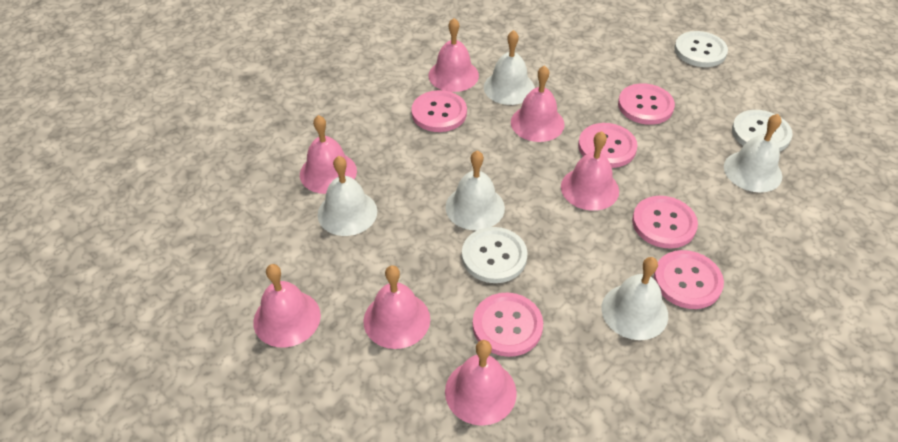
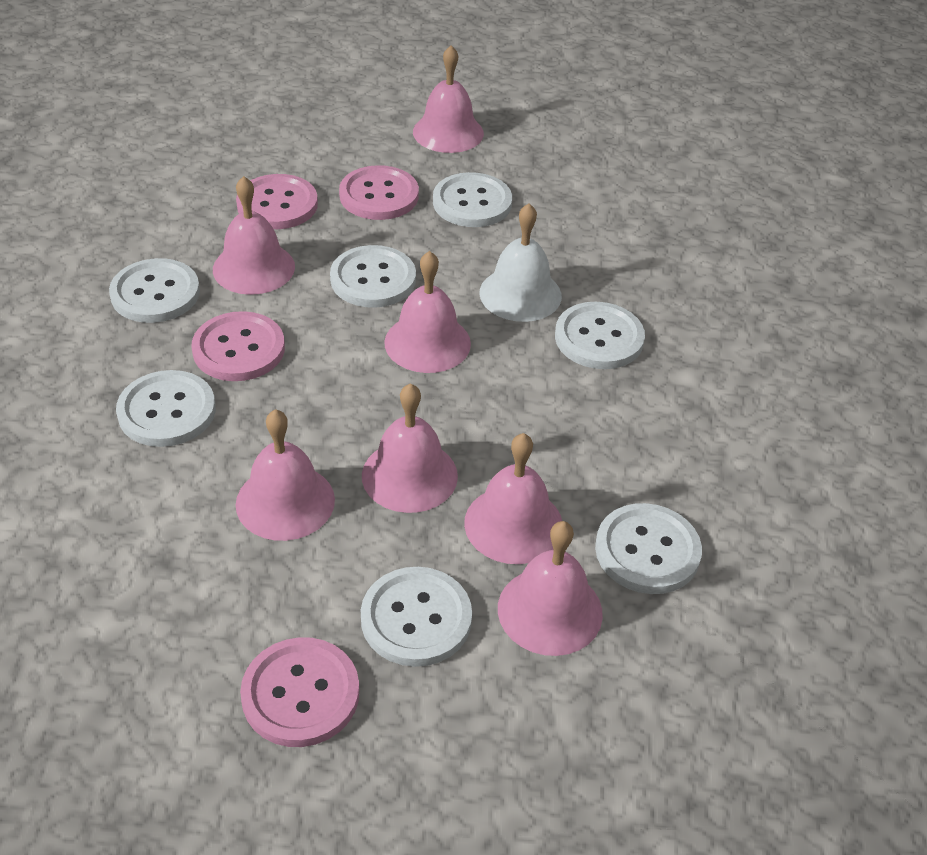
pink button: 6 -> 4
white bell: 5 -> 1
white button: 3 -> 7

